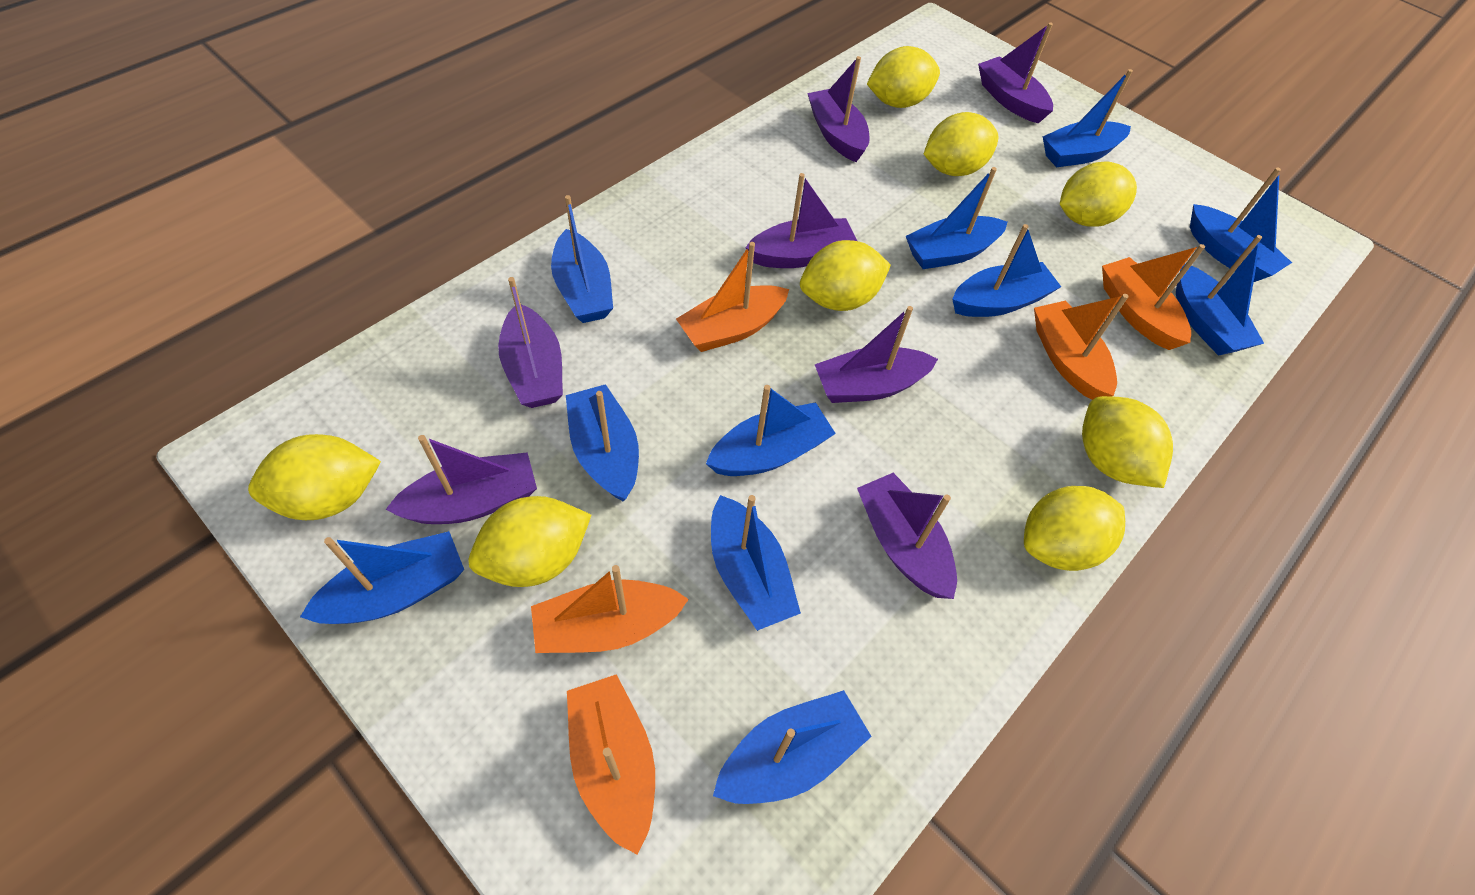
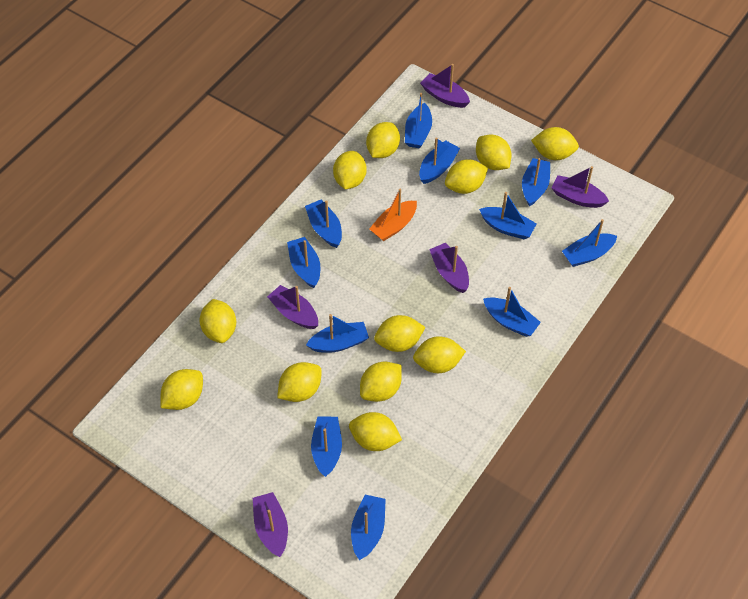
orange boat: 5 -> 1
purple boat: 7 -> 5
yellow lemon: 8 -> 12

